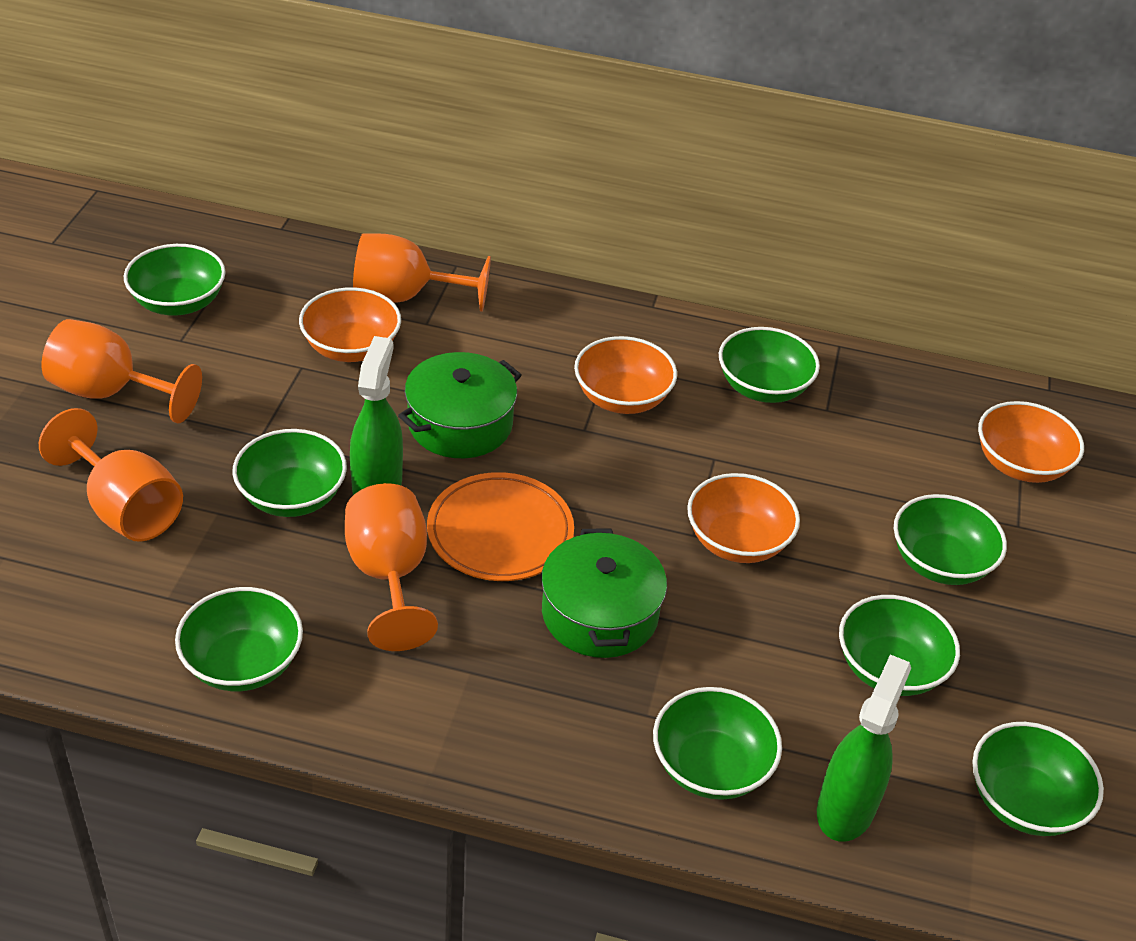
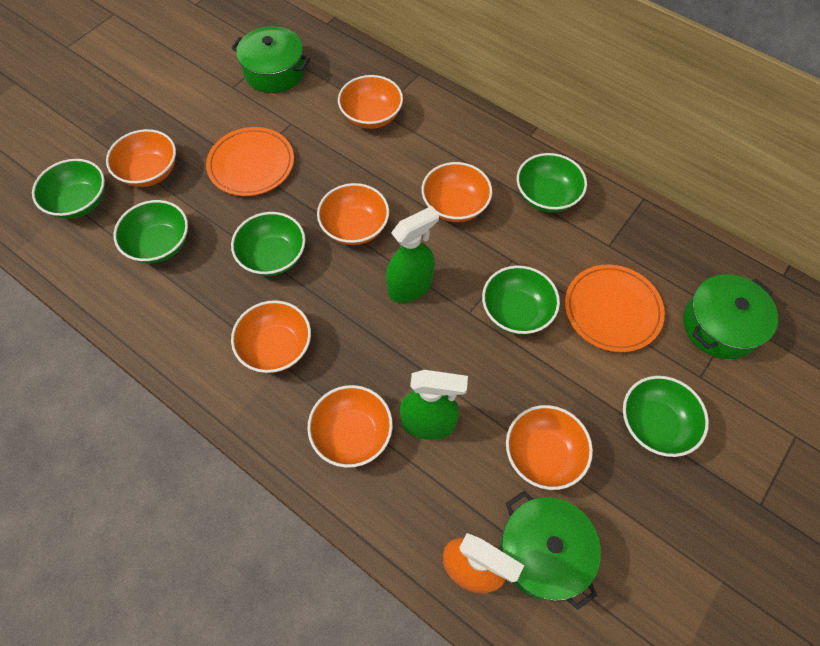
green bowl: 8 -> 6
green pot: 2 -> 3
orange bowl: 4 -> 7
orange goblet: 4 -> 0
orange plate: 1 -> 2
orange spray bottle: 0 -> 1

